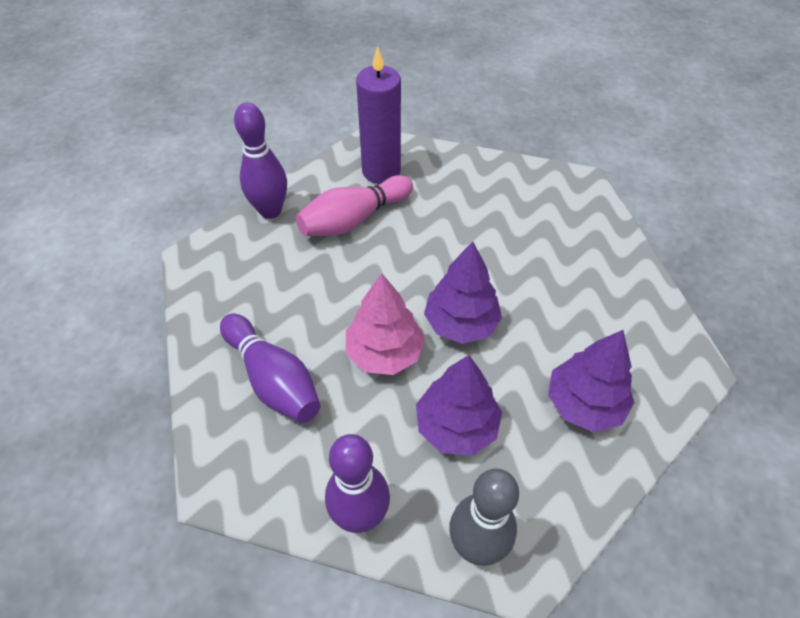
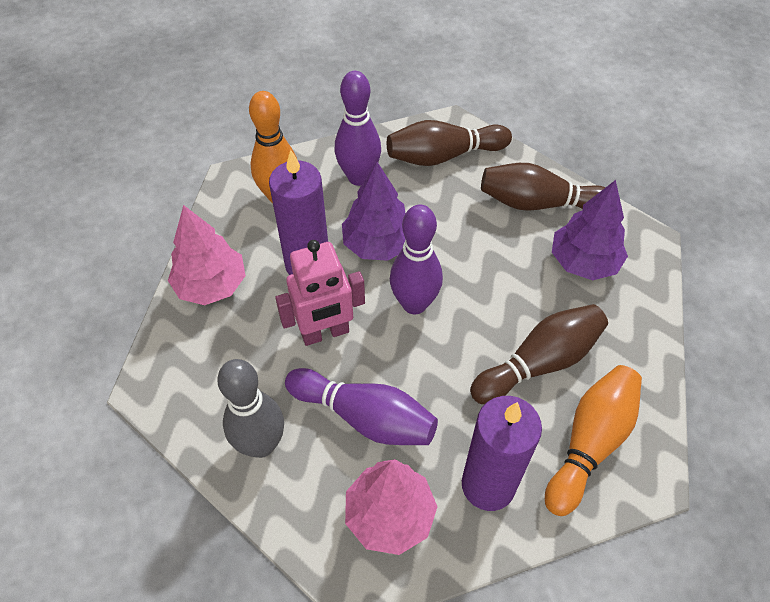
brown bowling pin: 0 -> 3
orange bowling pin: 0 -> 2
pink bowling pin: 1 -> 0
pink robot: 0 -> 1
pink tree: 1 -> 2
purple candle: 1 -> 2
purple tree: 3 -> 2

